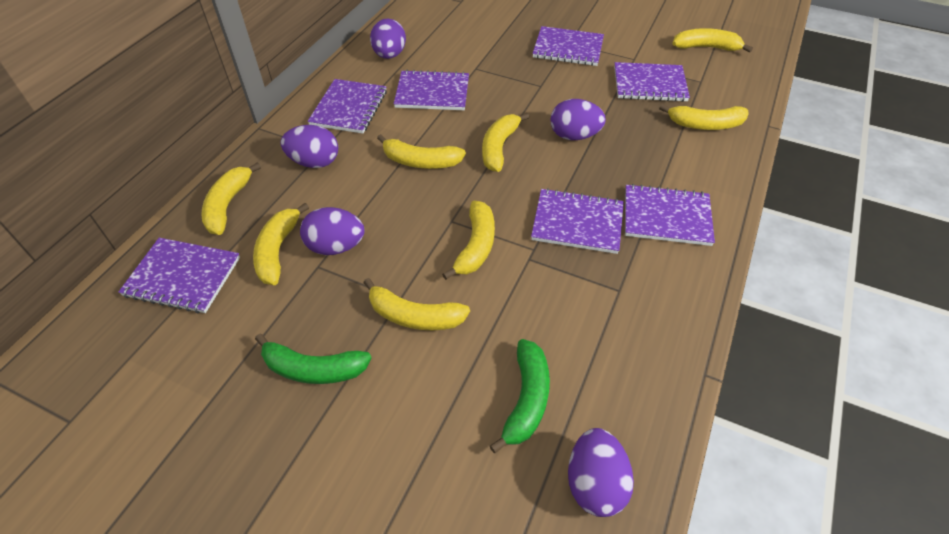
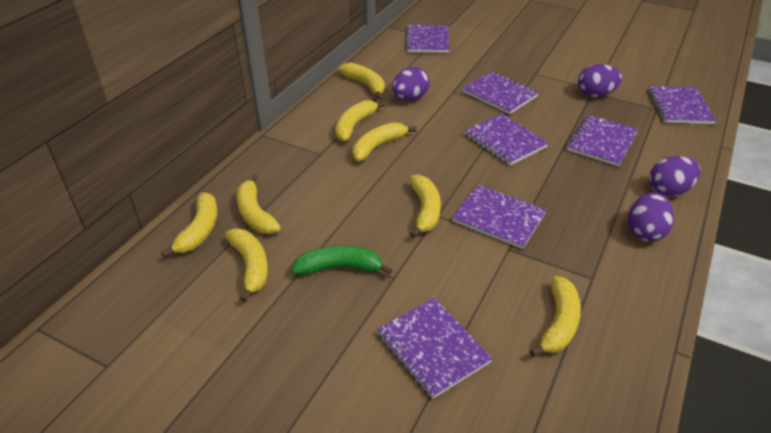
green banana: 2 -> 1
purple egg: 5 -> 4

